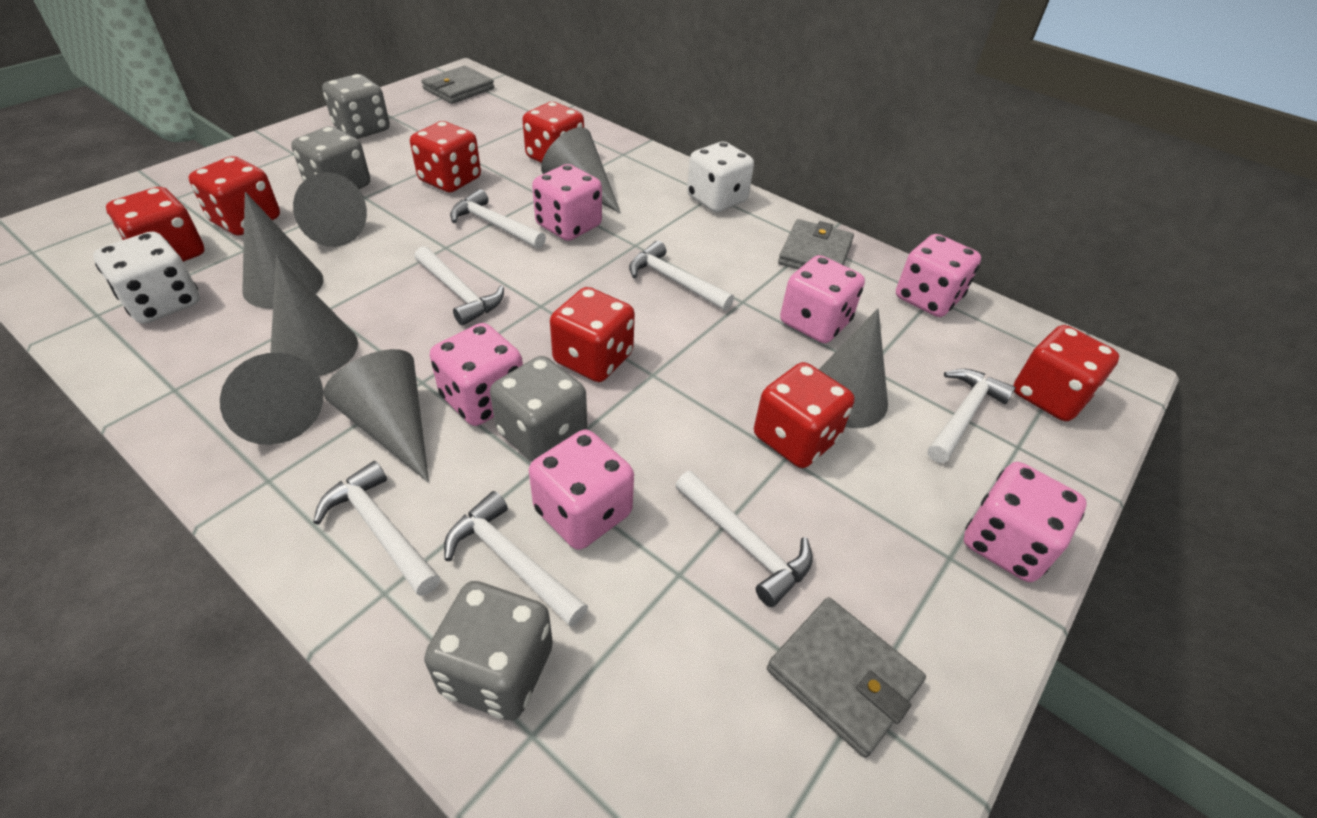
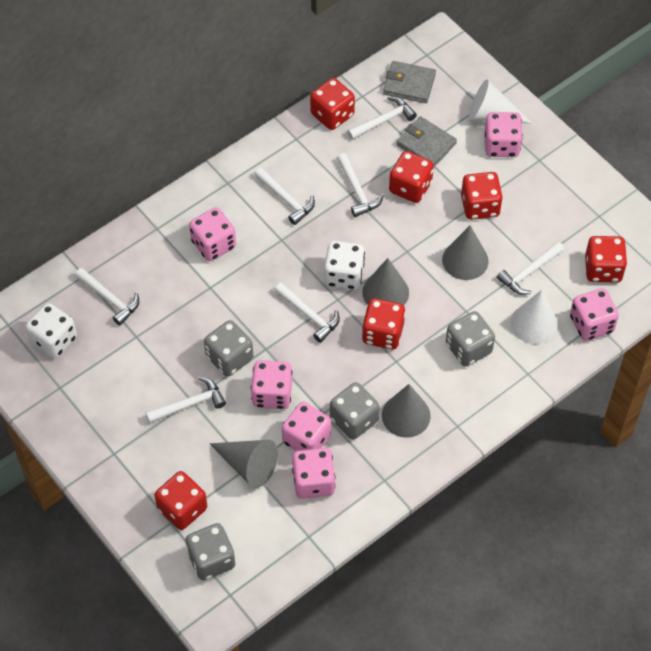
grey cone: 7 -> 4
grey wallet: 3 -> 2
red dice: 7 -> 6
white cone: 0 -> 2

